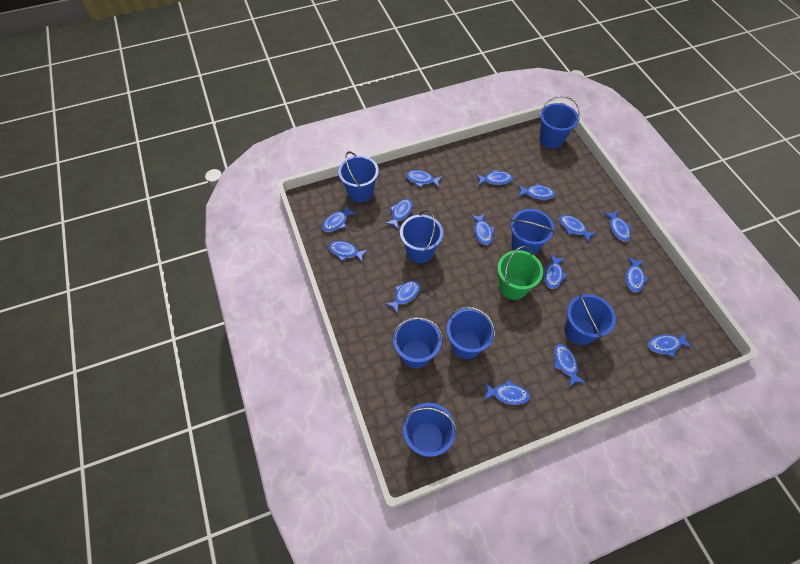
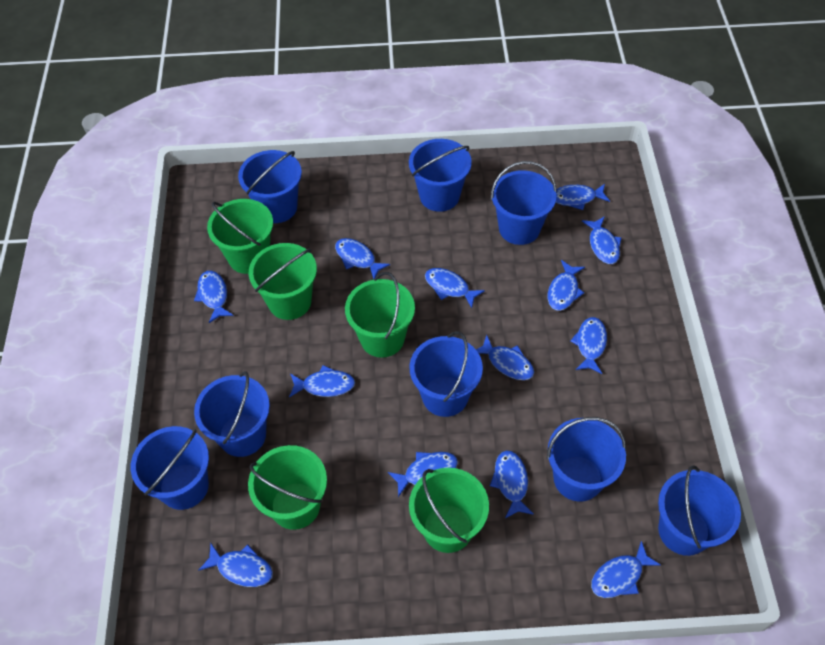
blue fish: 15 -> 13
green bucket: 1 -> 5

